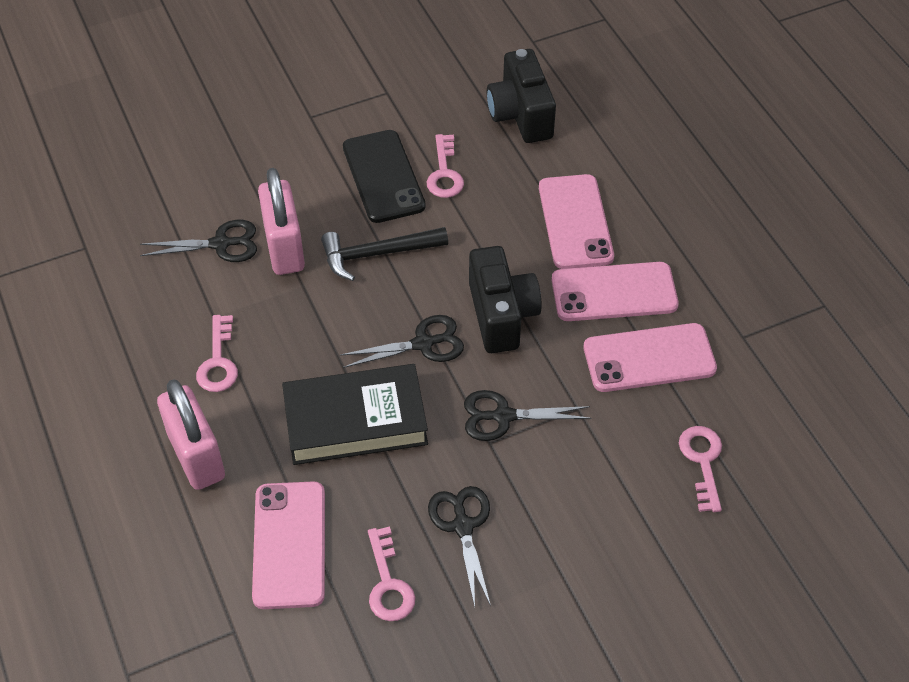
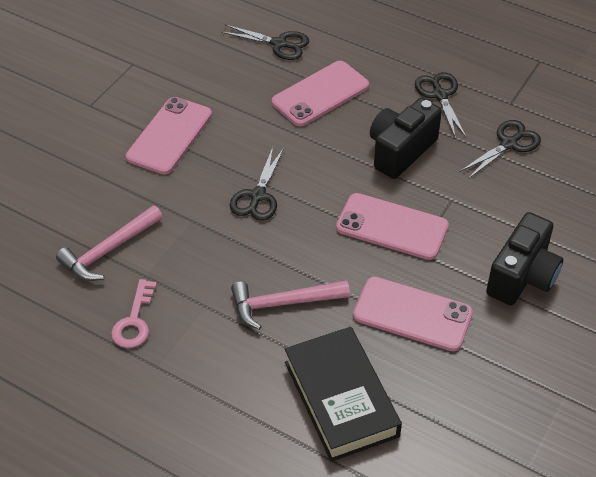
black hammer: 1 -> 0
black phone: 1 -> 0
pink hammer: 0 -> 2
pink key: 4 -> 1
pink padlock: 2 -> 0

